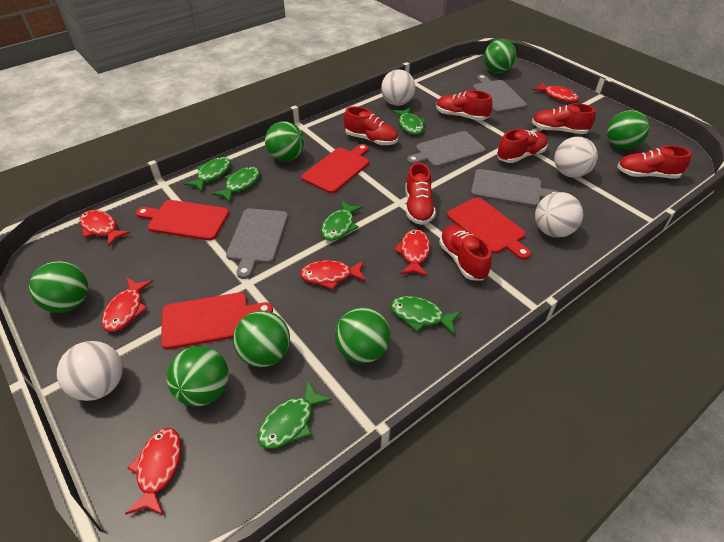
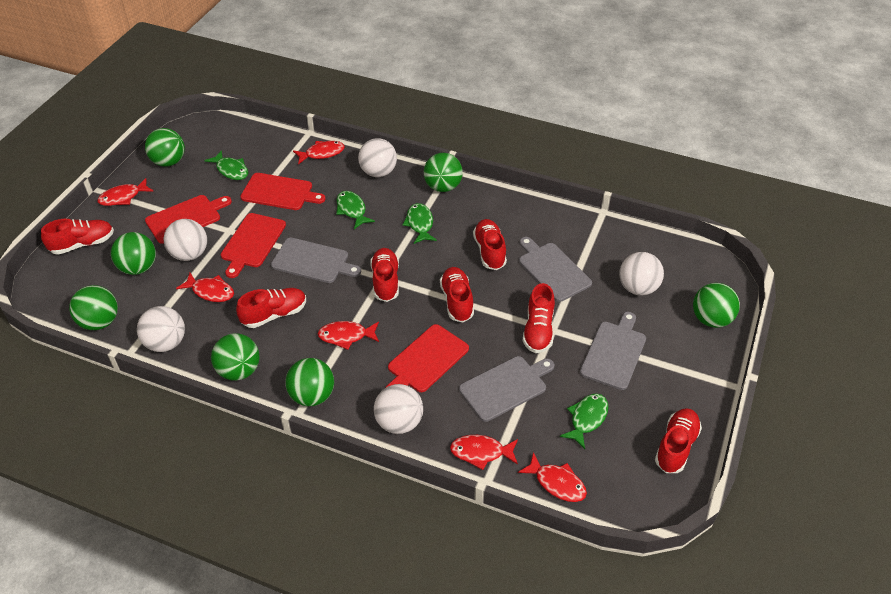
green fish: 6 -> 4
white ball: 4 -> 5

